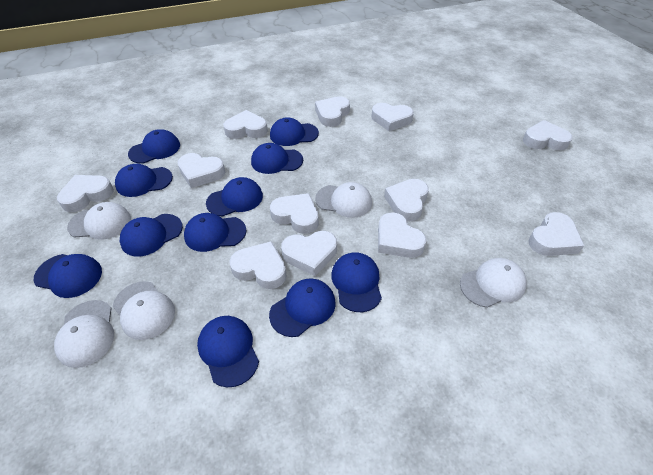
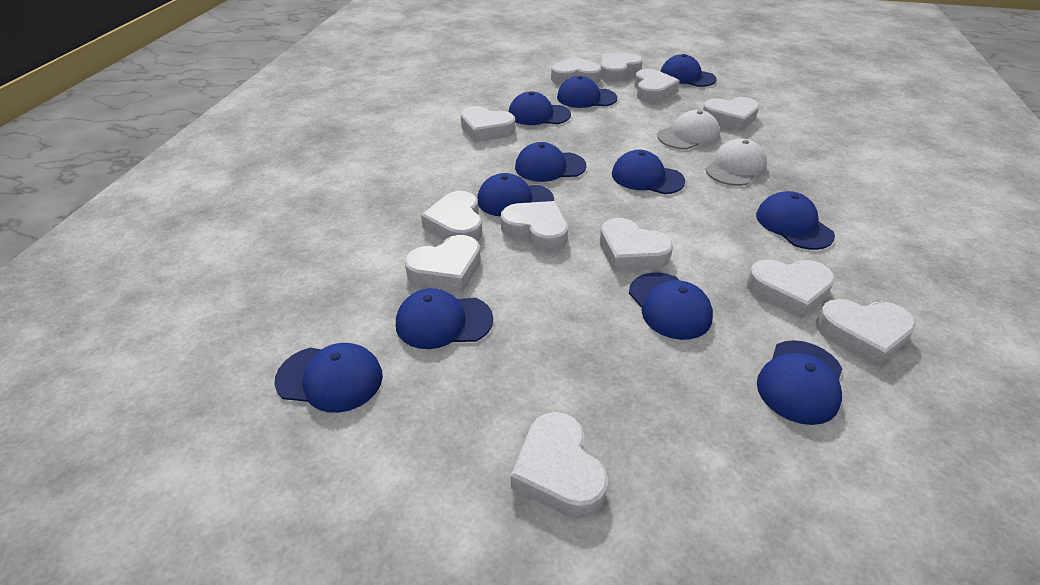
white cap: 5 -> 2

